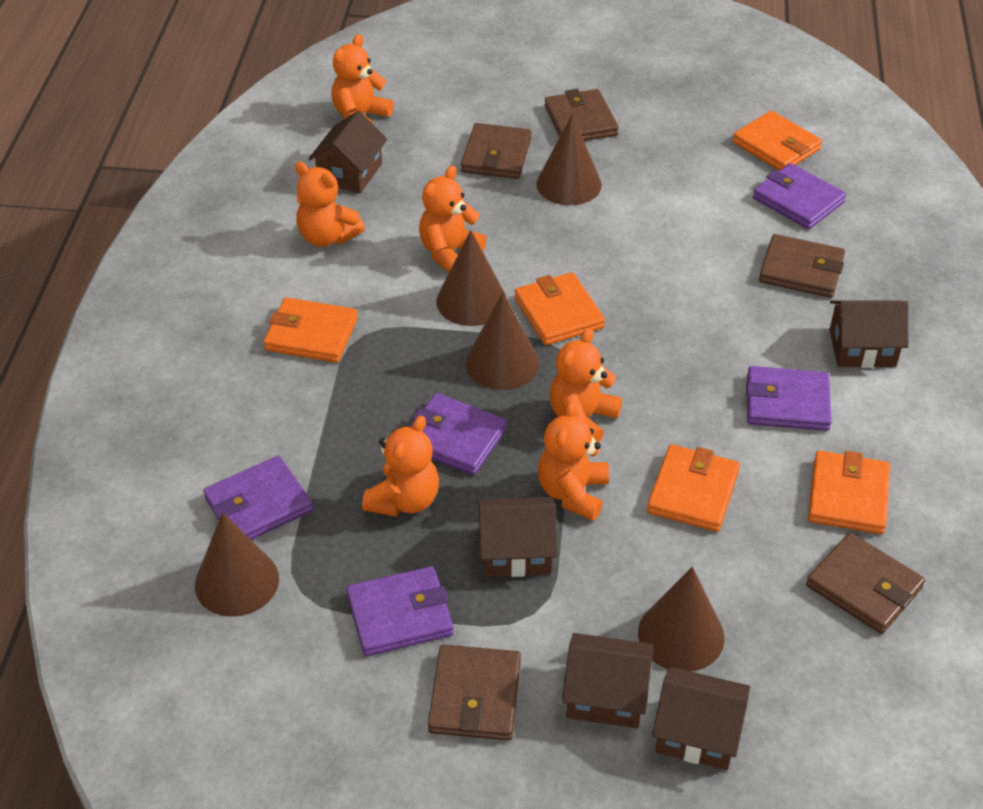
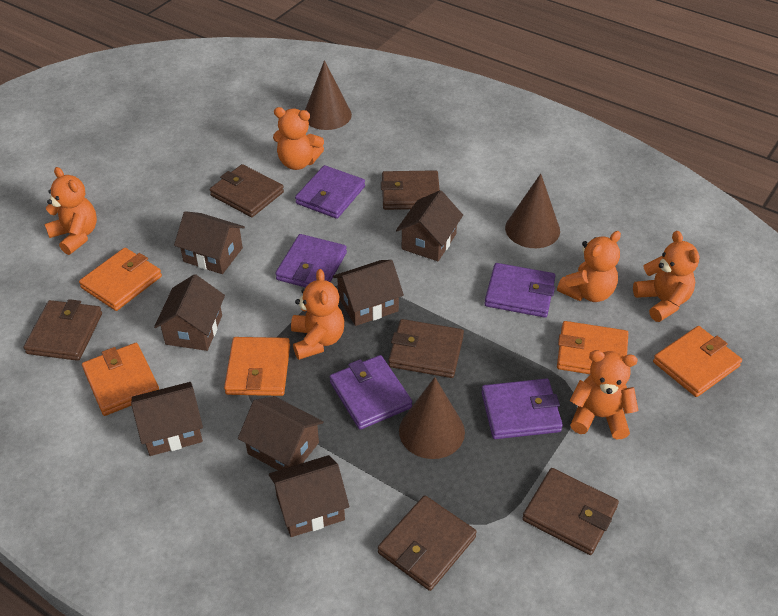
brown cone: 5 -> 3
brown house: 5 -> 7
brown wallet: 5 -> 6

